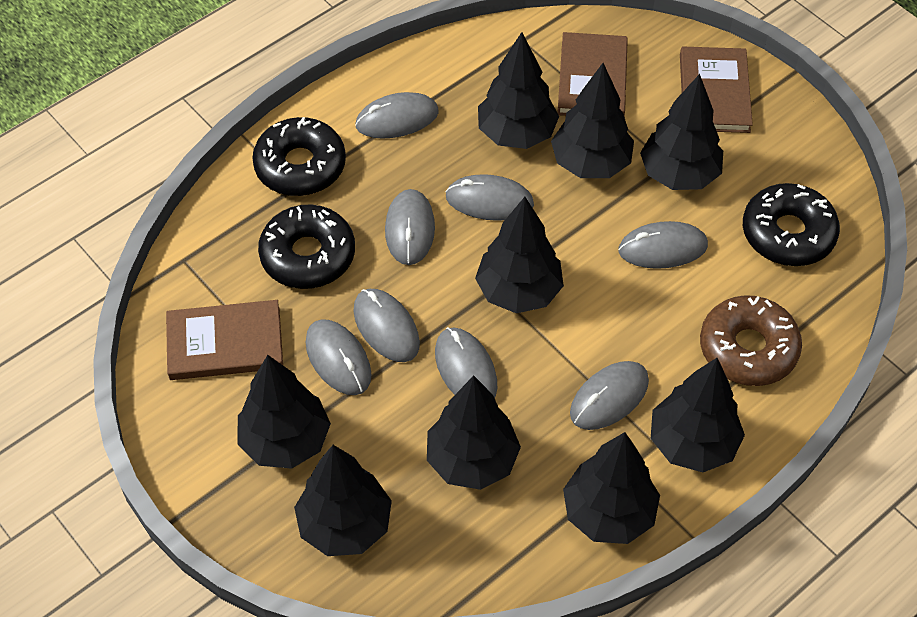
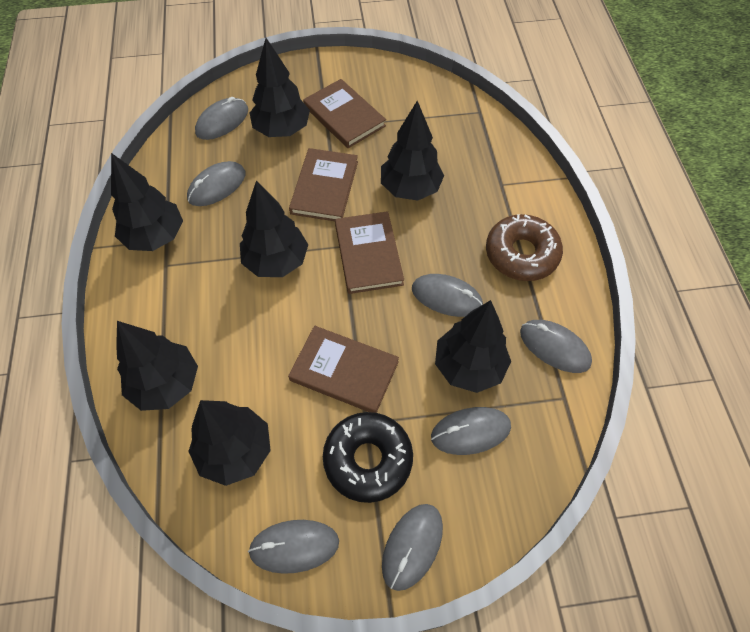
black donut: 3 -> 1
black tree: 9 -> 7
brown book: 3 -> 4
grey mouse: 8 -> 7

